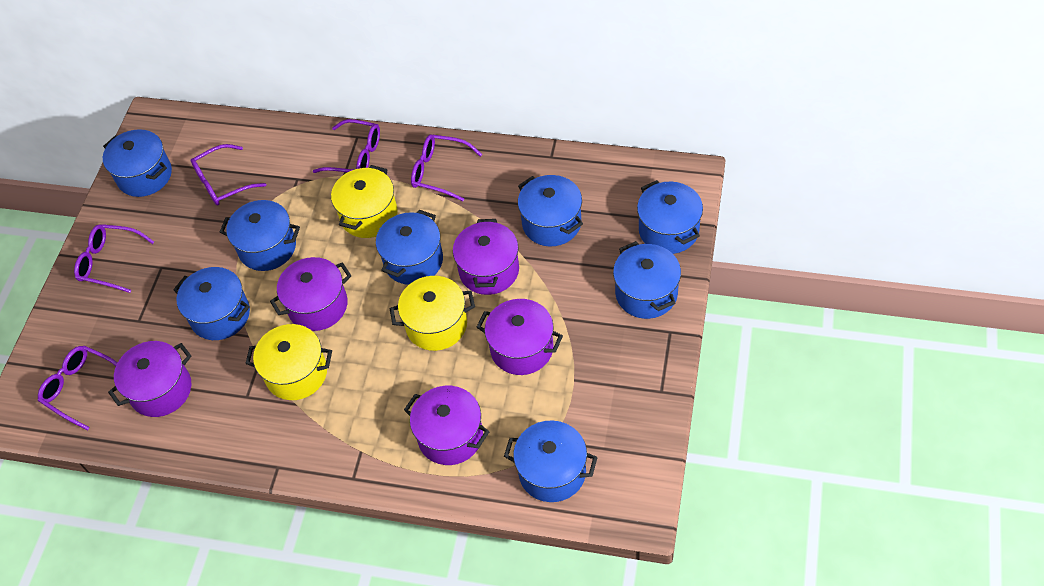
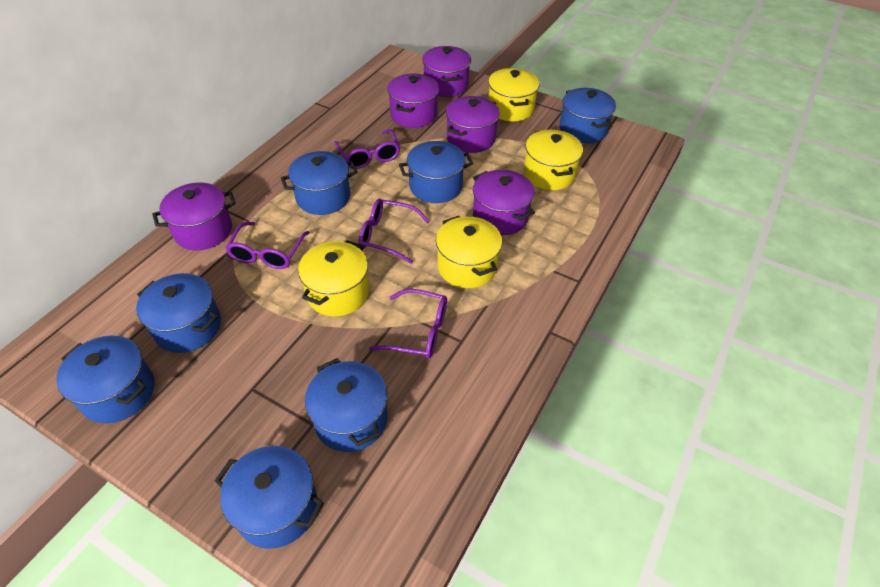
blue pot: 8 -> 7
purple glasses: 5 -> 4
yellow pot: 3 -> 4

